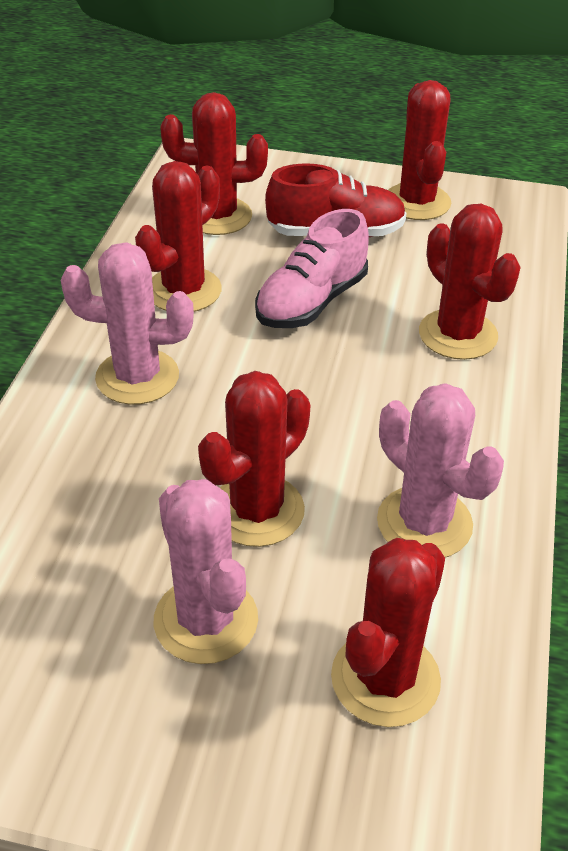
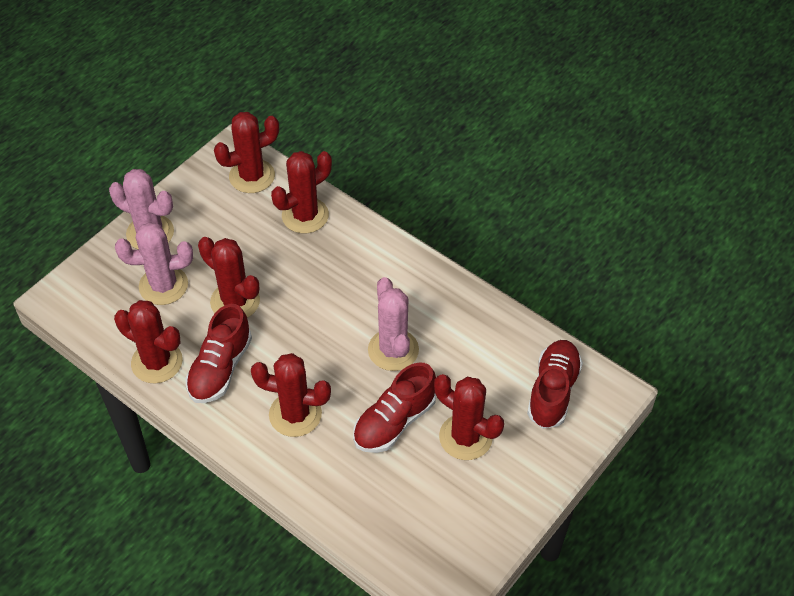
pink shoe: 1 -> 0
red shoe: 1 -> 3

